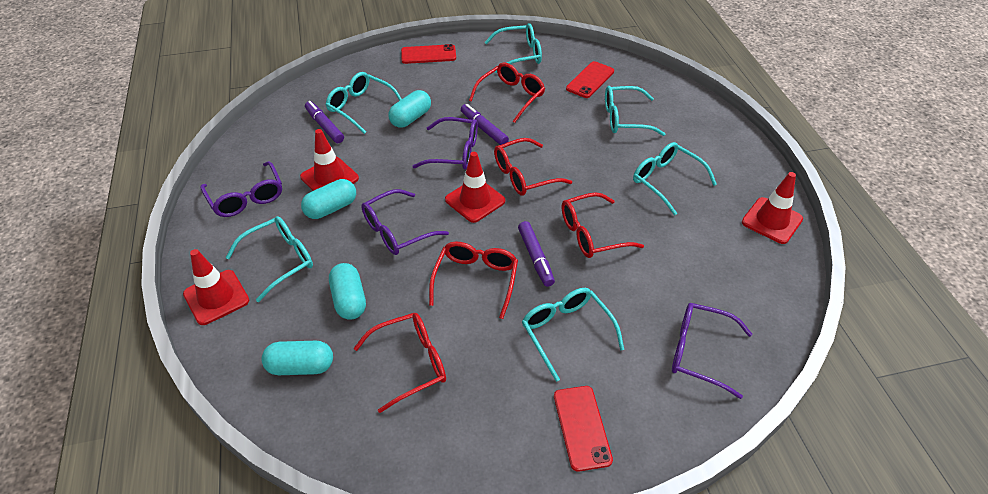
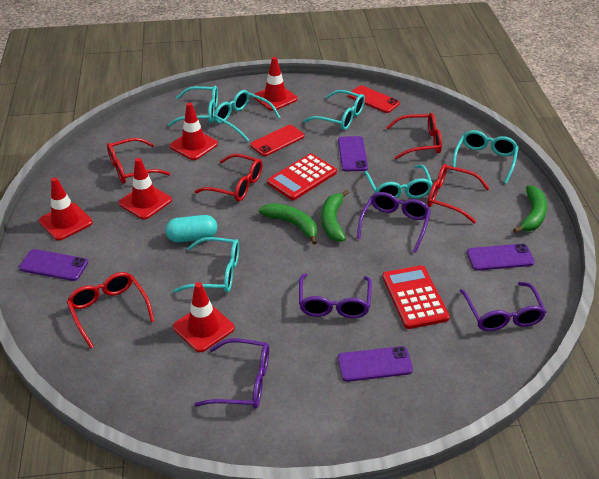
green banana: 0 -> 3
purple marker: 3 -> 0
purple phone: 0 -> 4
red calculator: 0 -> 2
red phone: 3 -> 2
red traffic cone: 4 -> 5
turquoise capsule: 4 -> 1

